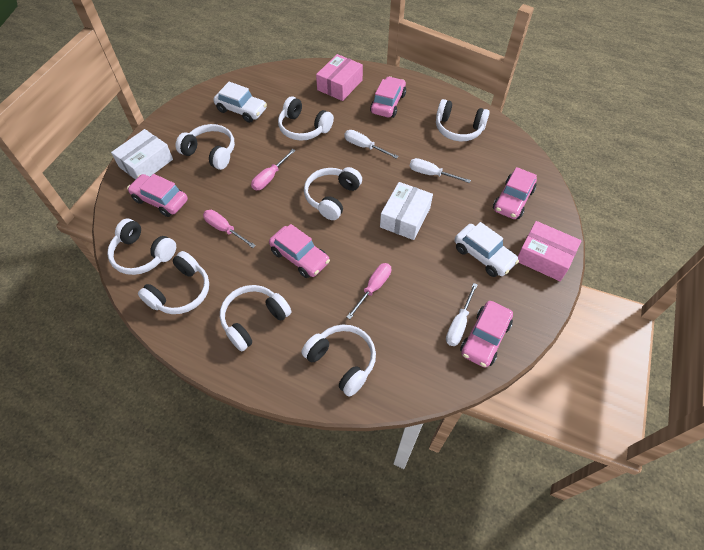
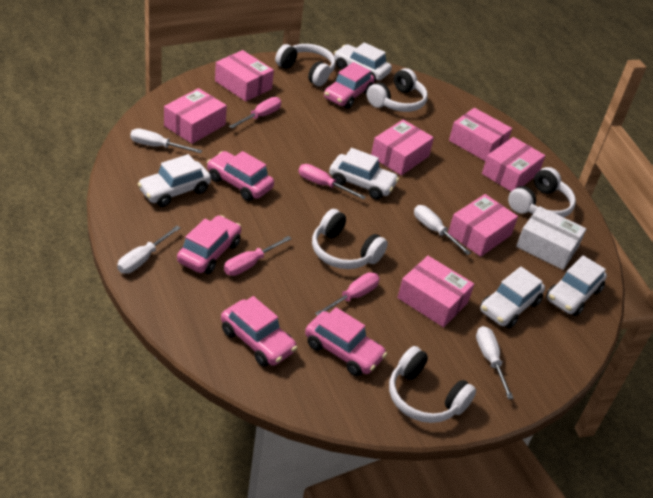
pink box: 2 -> 7
pink screwdriver: 3 -> 4
white box: 2 -> 1
white car: 2 -> 5
white headphones: 8 -> 5
white screwdriver: 3 -> 4

